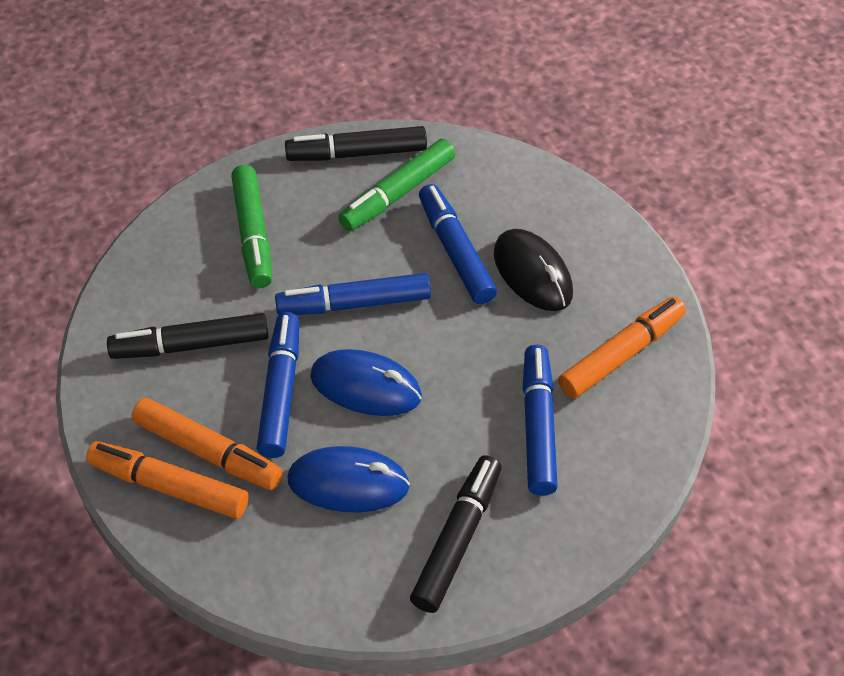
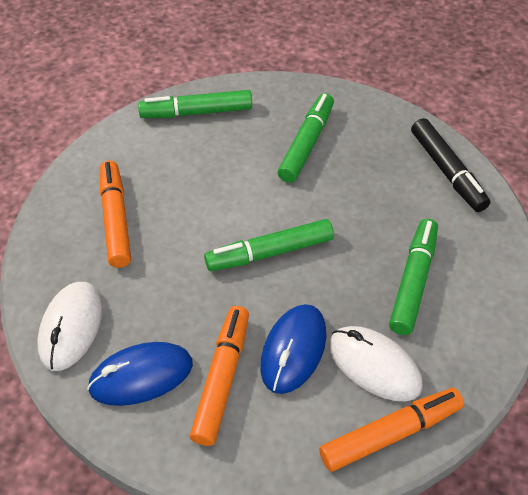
black marker: 3 -> 1
black mouse: 1 -> 0
blue marker: 4 -> 0
green marker: 2 -> 4
white mouse: 0 -> 2

